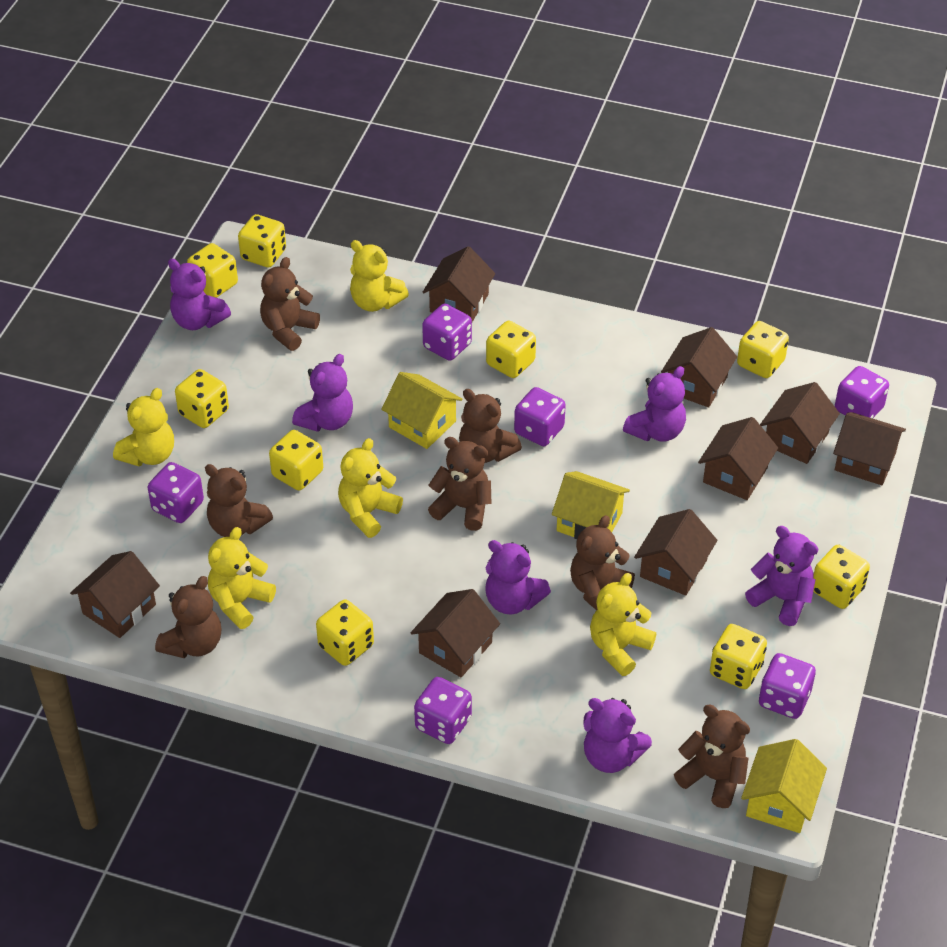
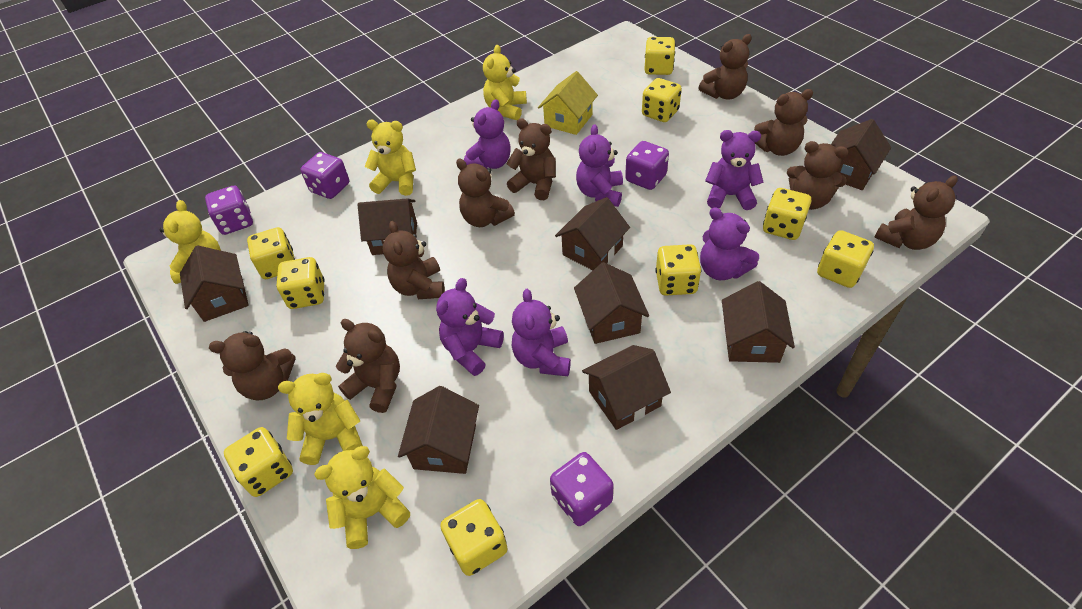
brown teddy bear: 7 -> 9
purple dice: 6 -> 4
yellow house: 3 -> 1

